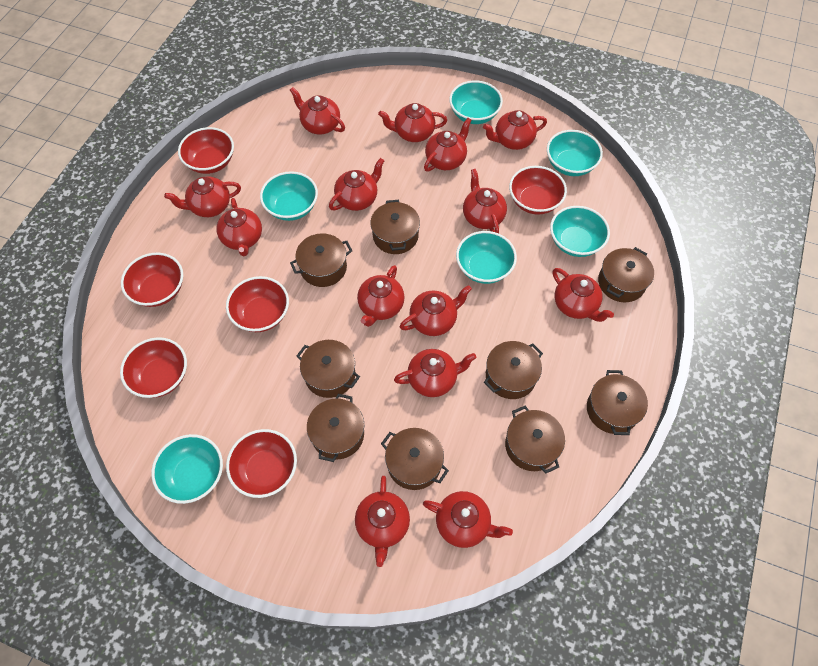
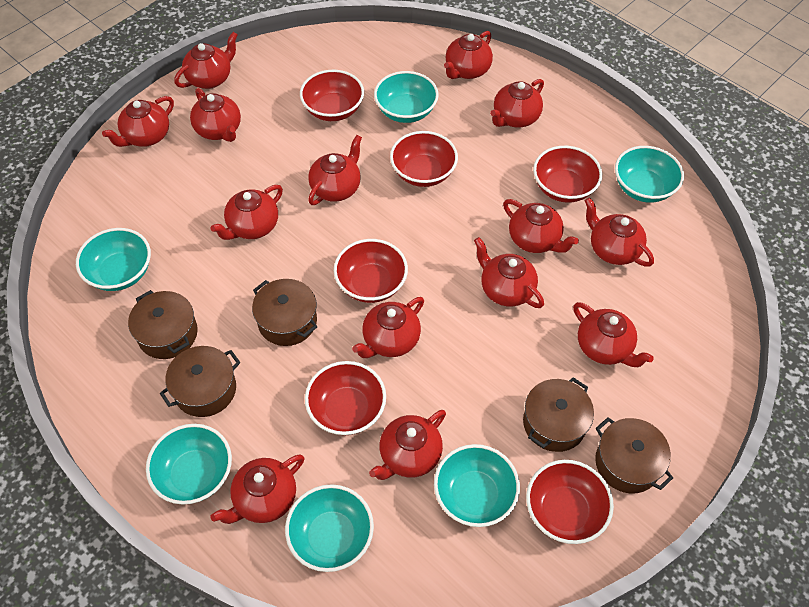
brown pot: 9 -> 5

